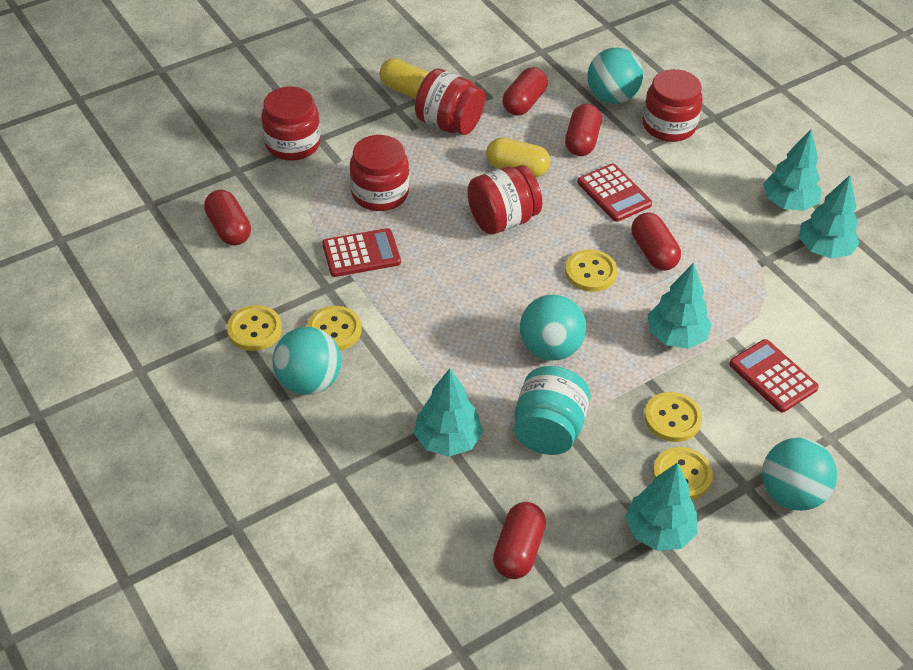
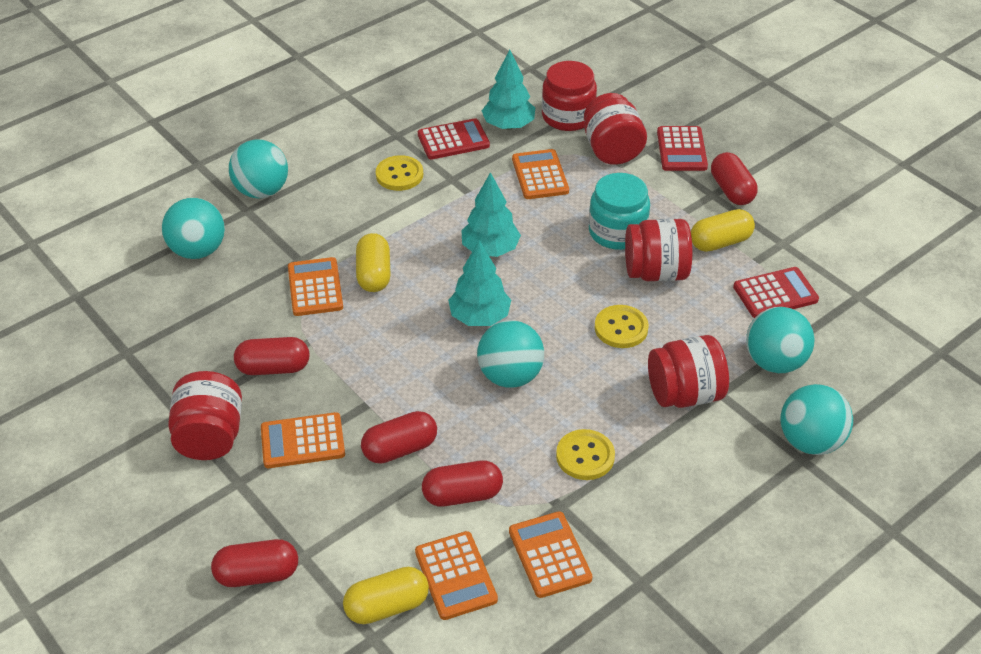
orange calculator: 0 -> 5
turquoise ball: 4 -> 5
turquoise tree: 5 -> 3
yellow button: 5 -> 3
yellow capsule: 2 -> 3

